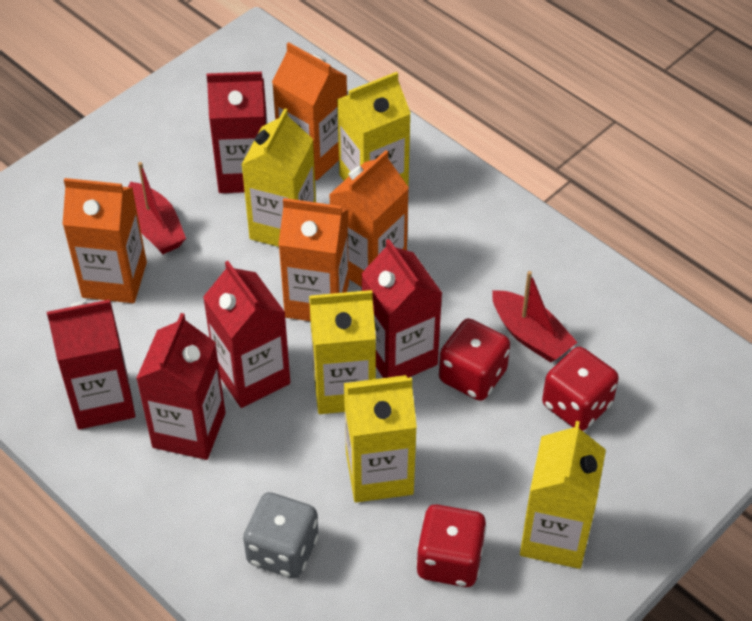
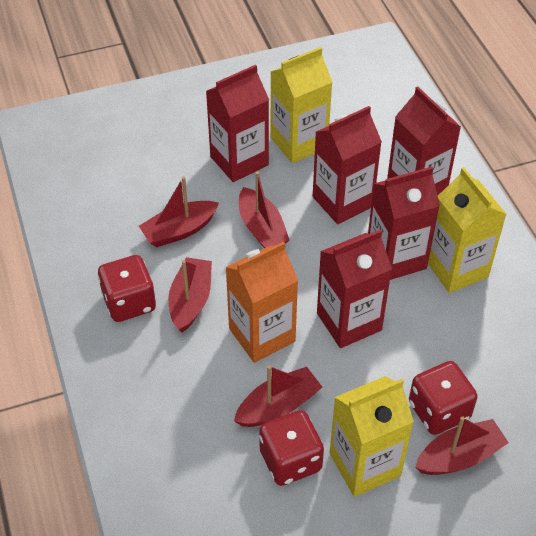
grey dice: 1 -> 0
orange carton: 4 -> 1
red boat: 2 -> 5
yellow carton: 5 -> 3

